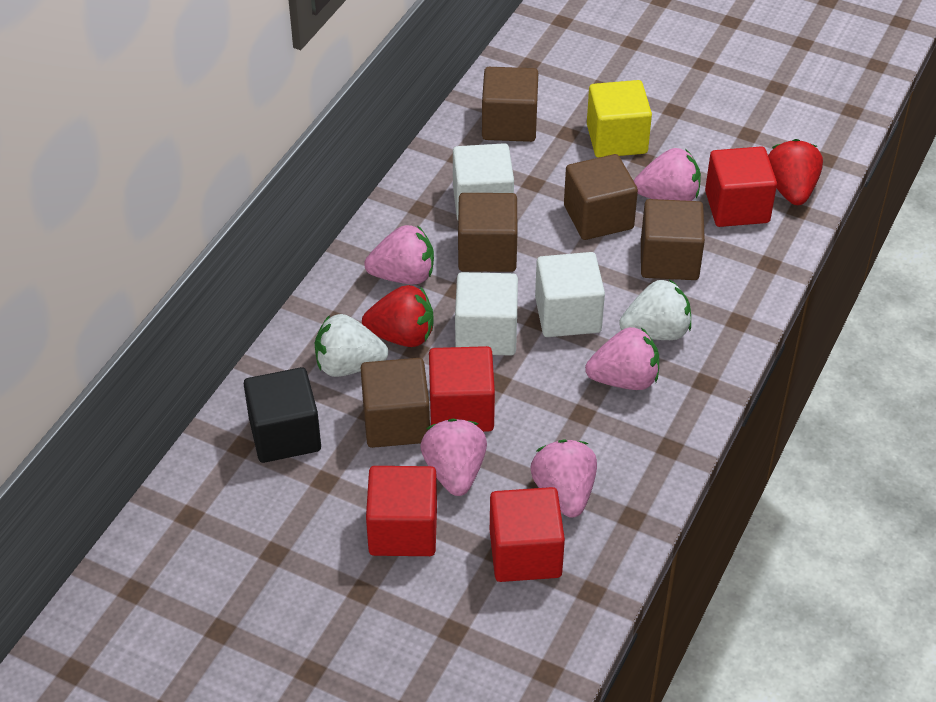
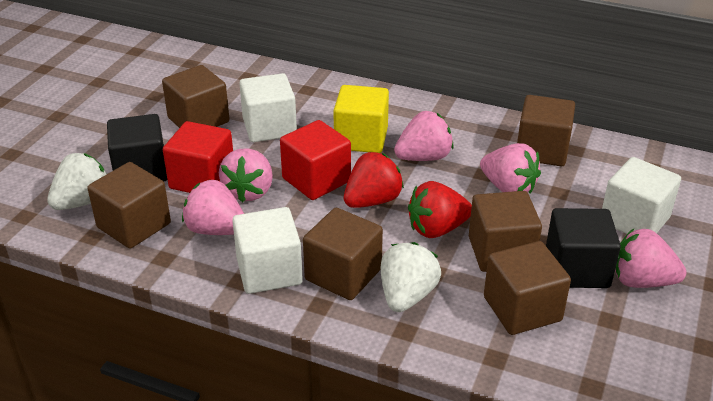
black cube: 1 -> 2
brown cube: 5 -> 6
red cube: 4 -> 2

